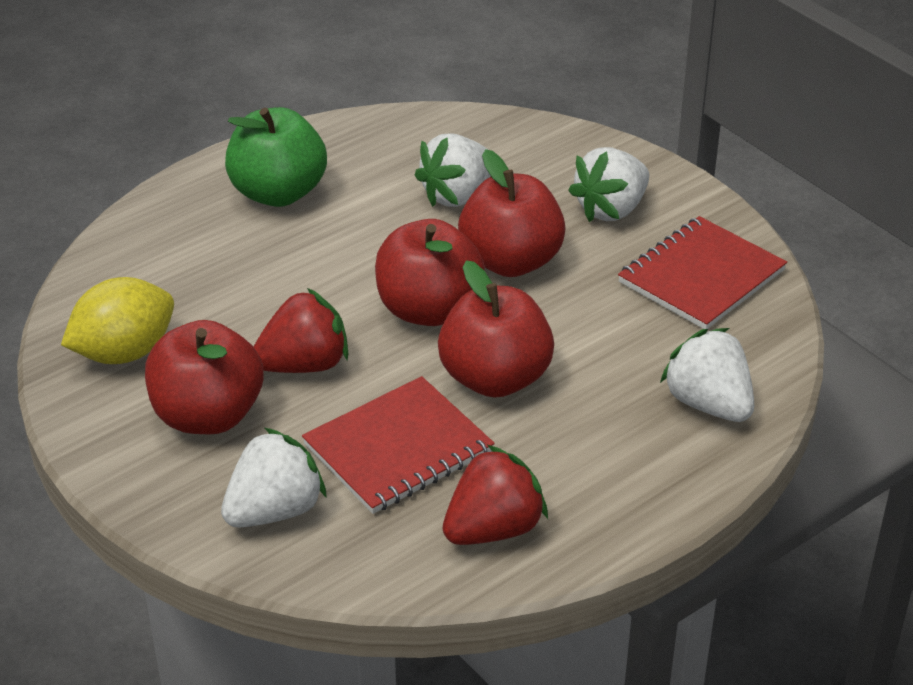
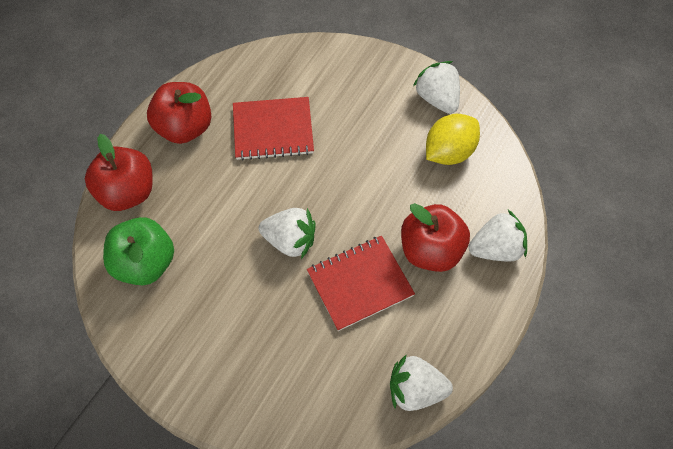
red apple: 4 -> 3
red strawberry: 2 -> 0

